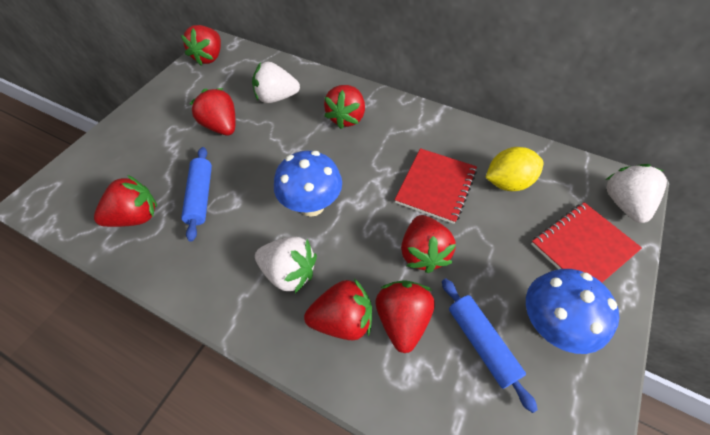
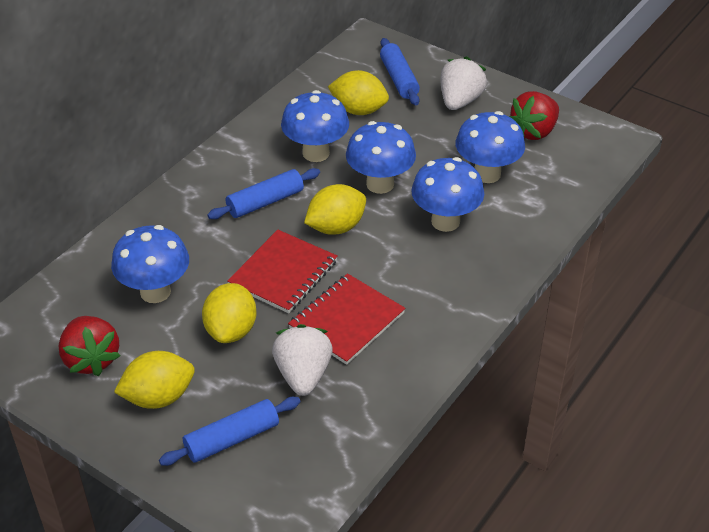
blue mushroom: 2 -> 5
blue rolling pin: 2 -> 3
red strawberry: 7 -> 2
white strawberry: 3 -> 2
yellow lemon: 1 -> 4

